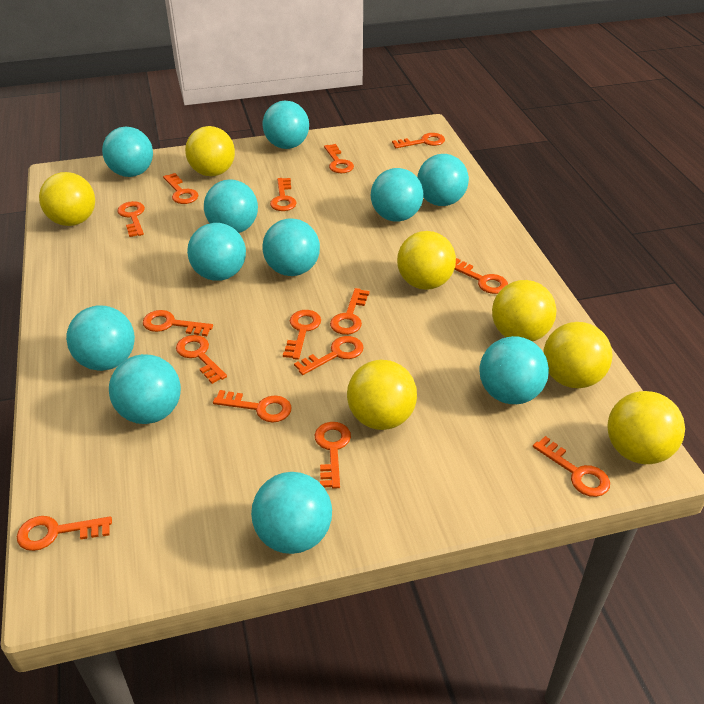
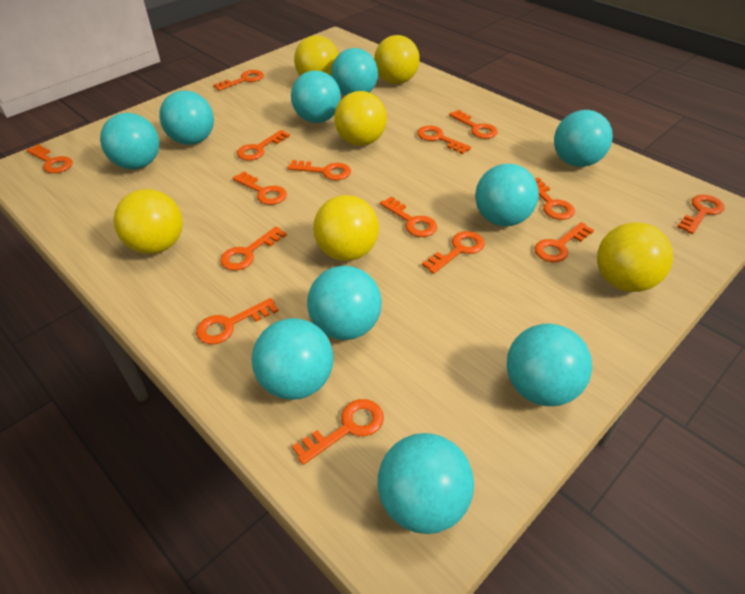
turquoise ball: 11 -> 10
yellow ball: 7 -> 6

